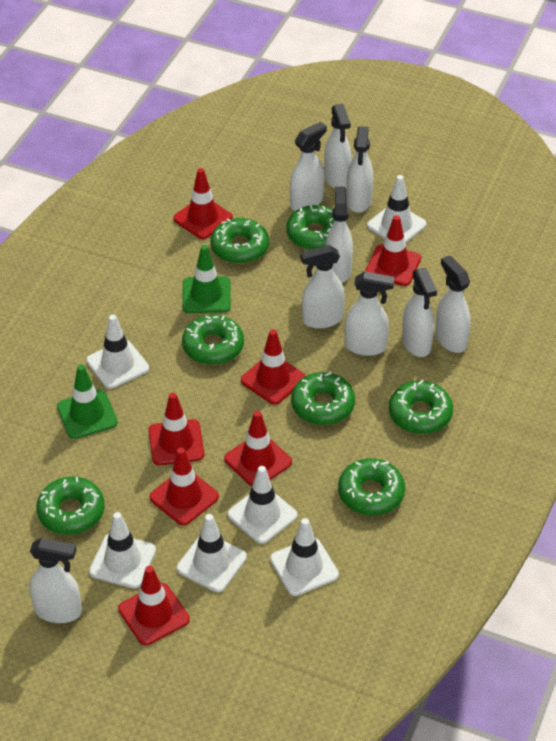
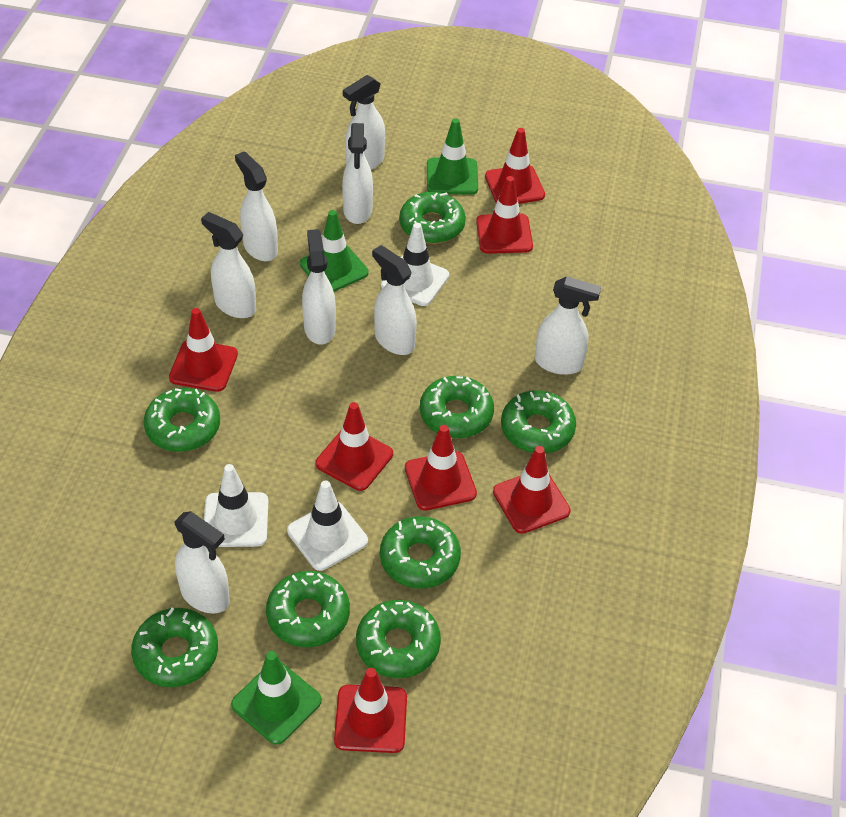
green donut: 7 -> 8
green traffic cone: 2 -> 3
white spray bottle: 9 -> 8
white traffic cone: 6 -> 3

